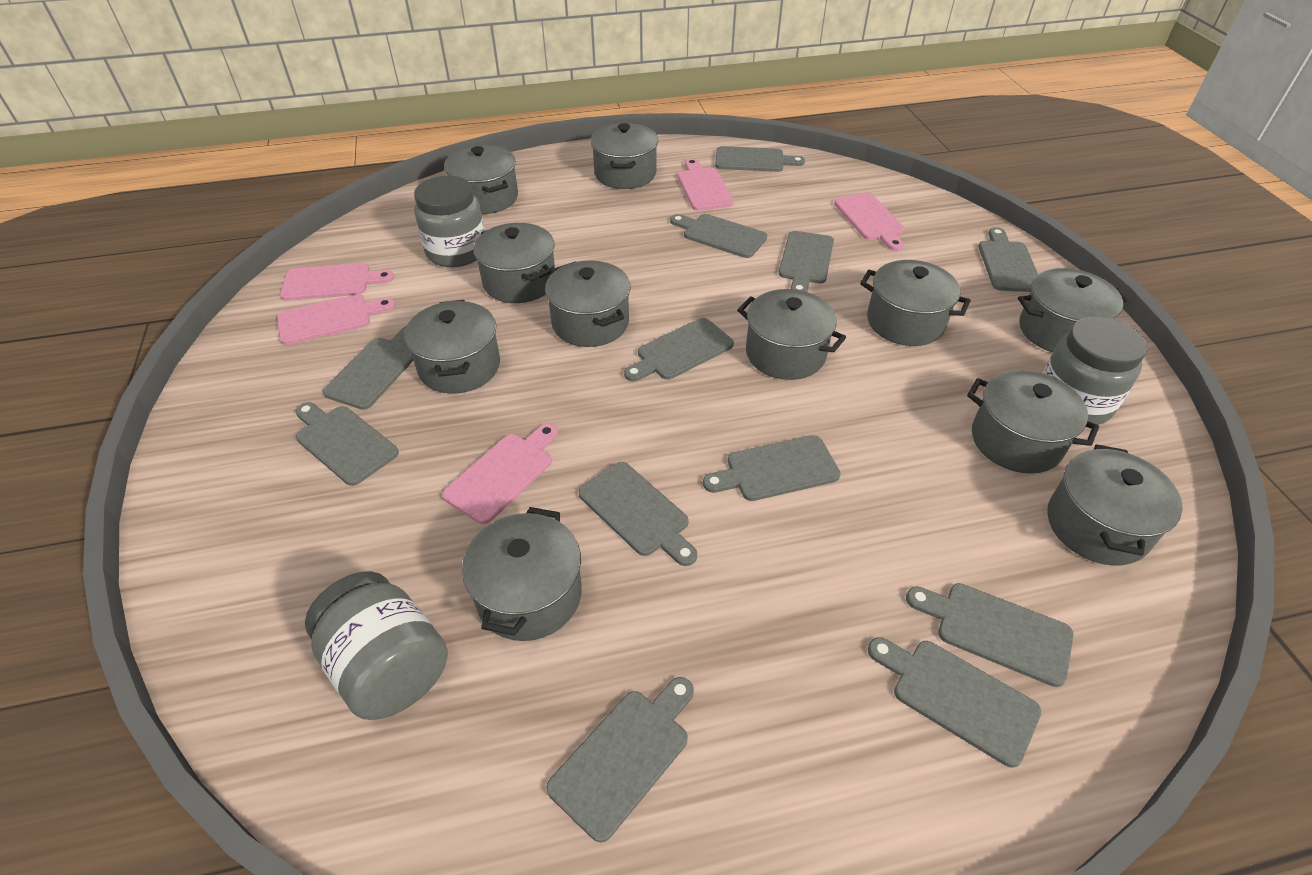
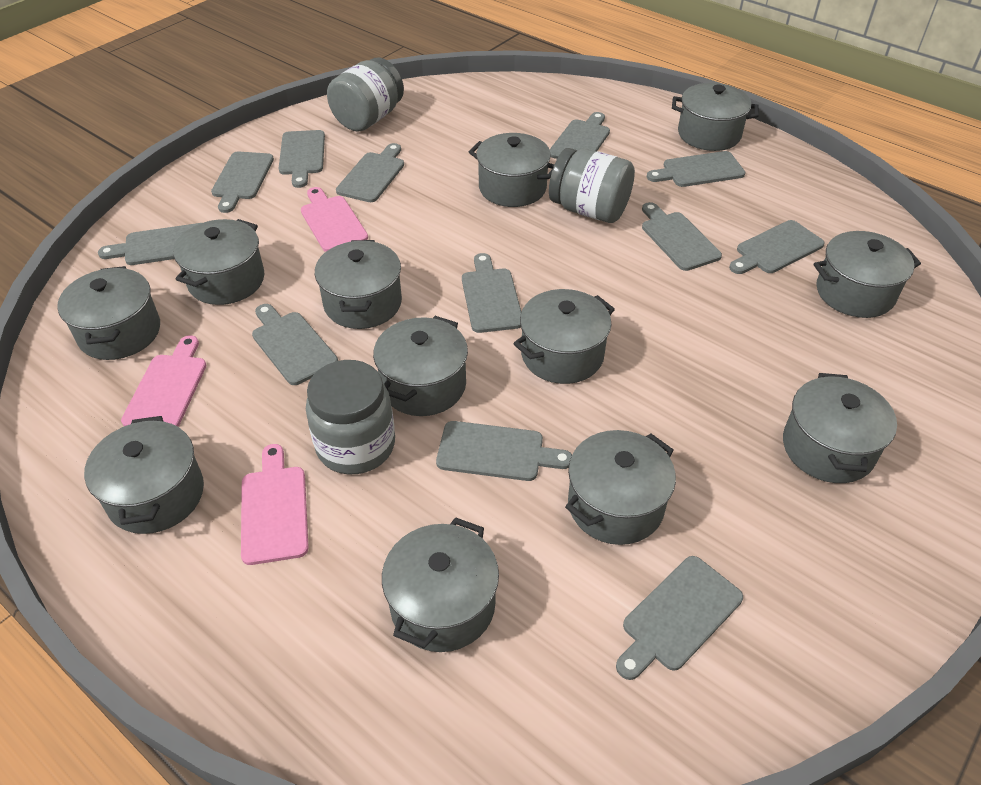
grey pot: 11 -> 12
pink cutting board: 5 -> 3

